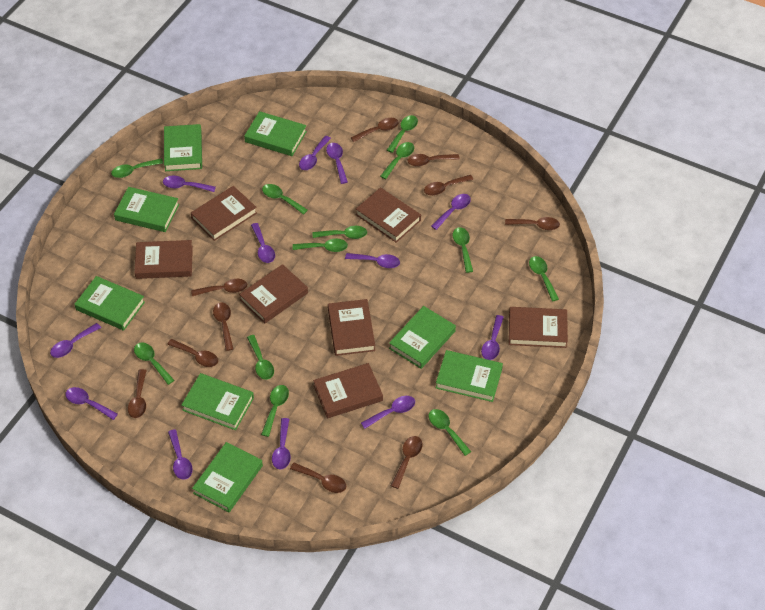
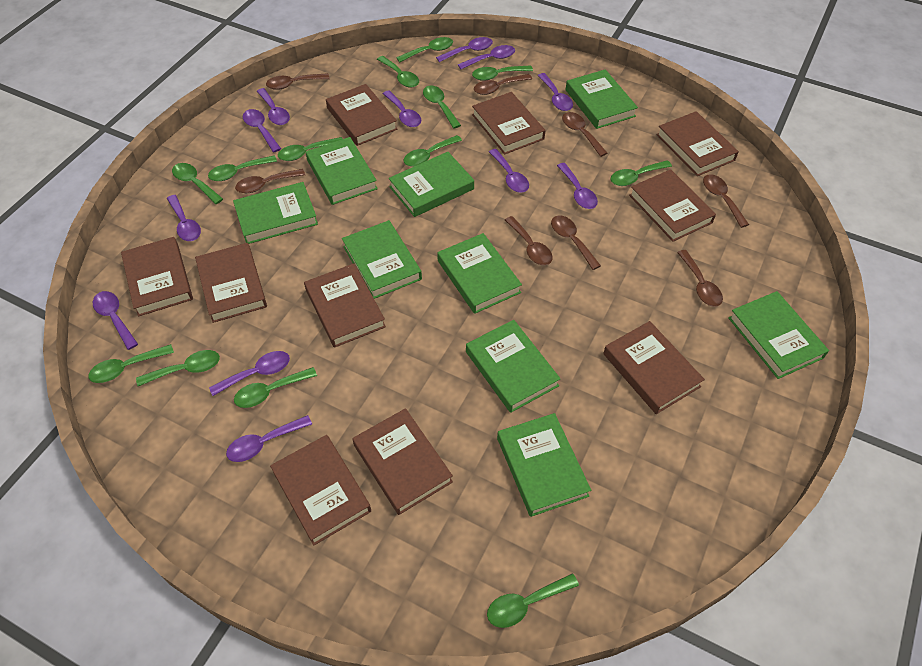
brown book: 7 -> 10
brown spoon: 10 -> 8
green book: 8 -> 9
green spoon: 12 -> 13

